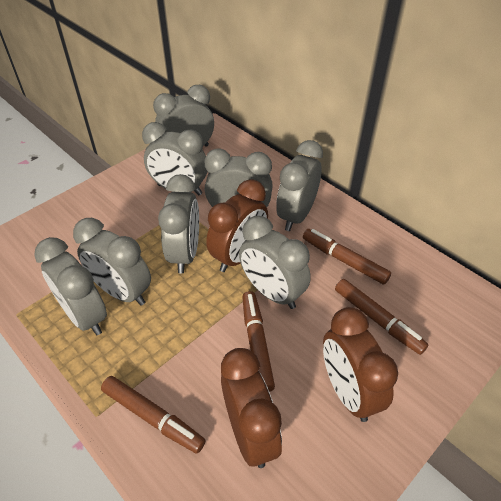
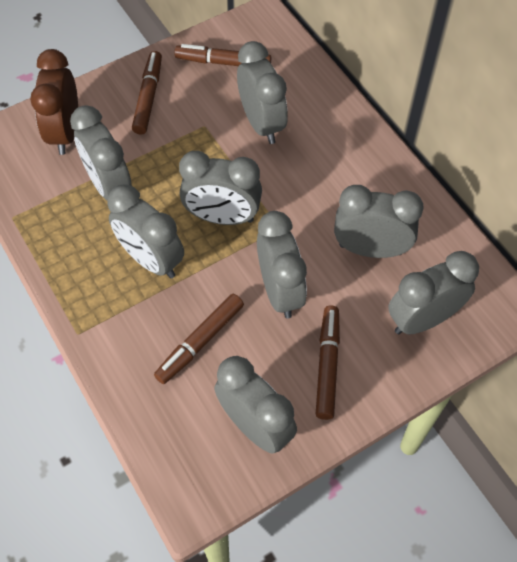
brown clock: 3 -> 1

